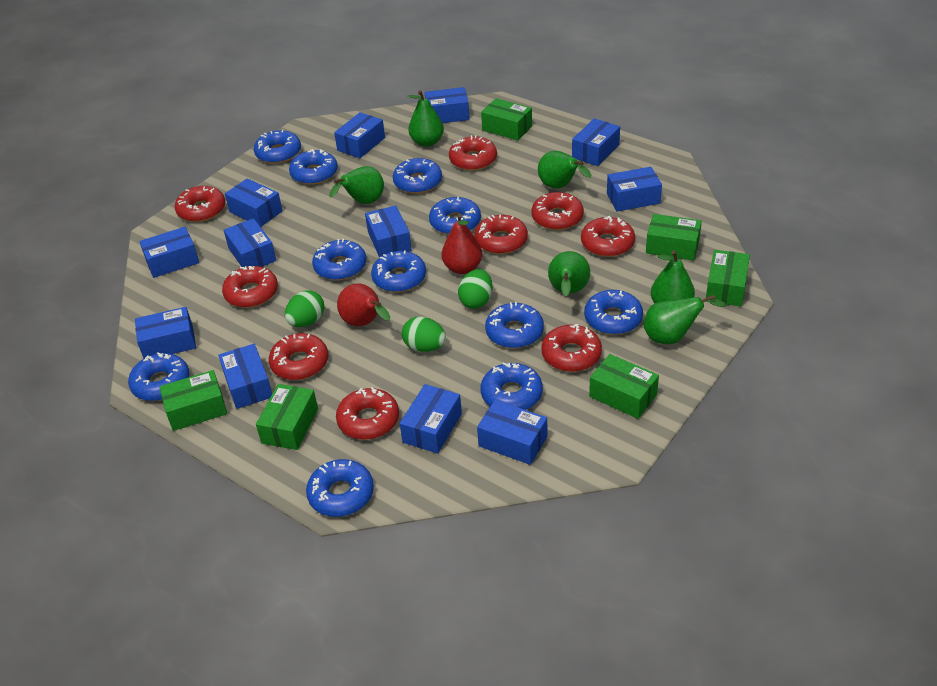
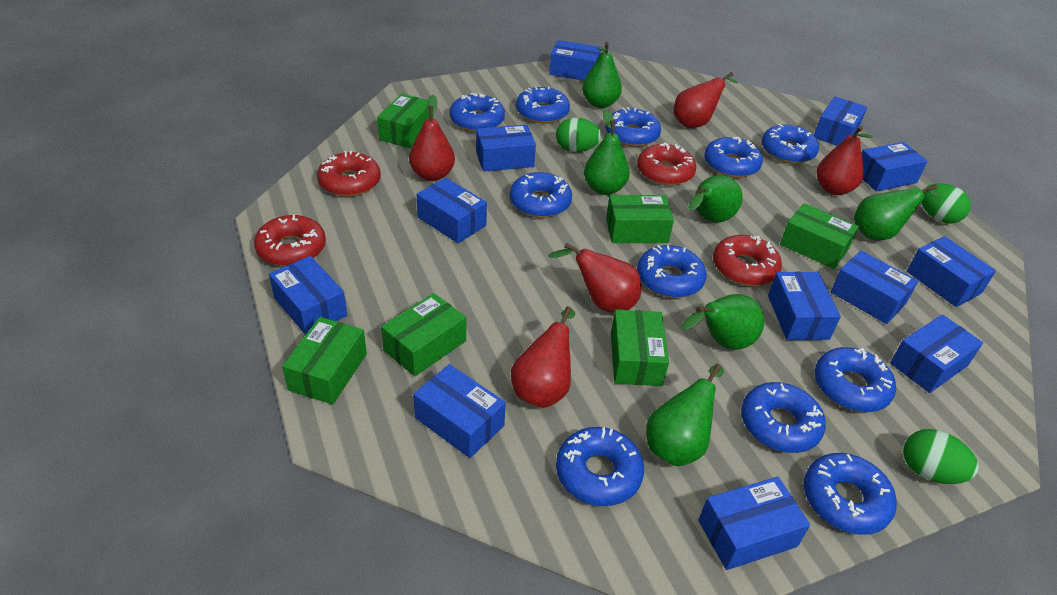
red donut: 9 -> 4
red pear: 2 -> 5

